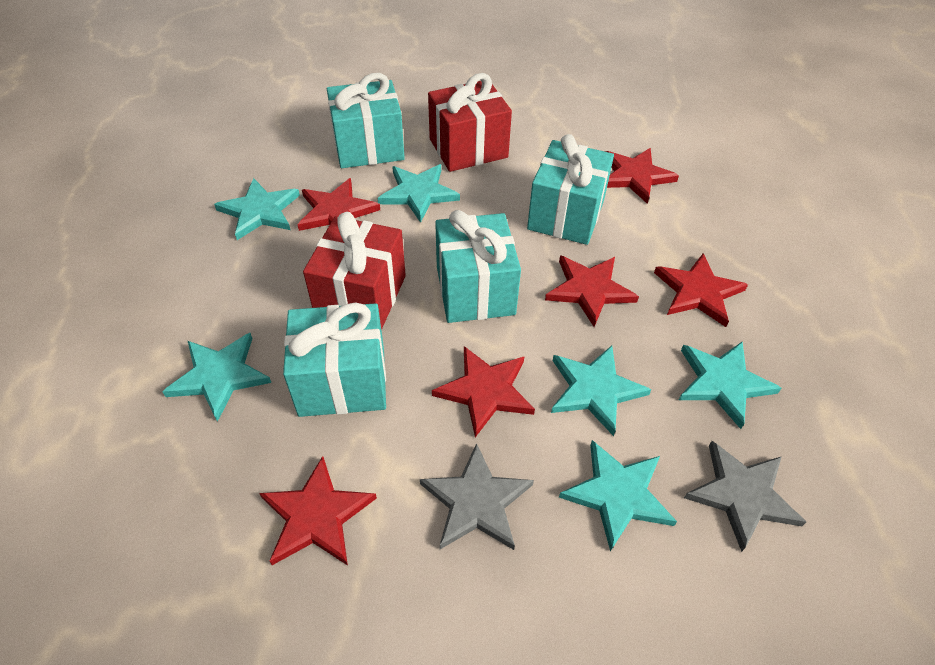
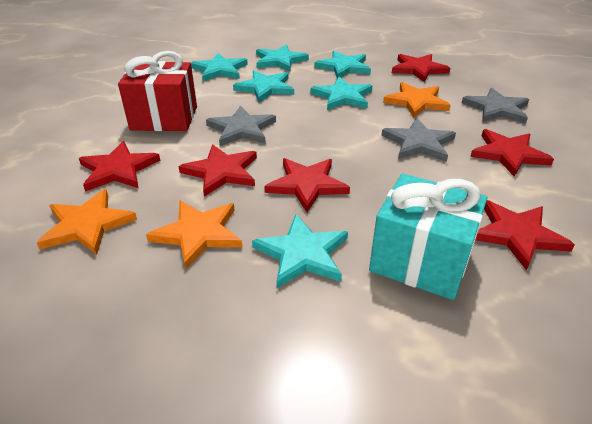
grey star: 2 -> 3
orange star: 0 -> 3
red gift: 2 -> 1
turquoise gift: 4 -> 1

